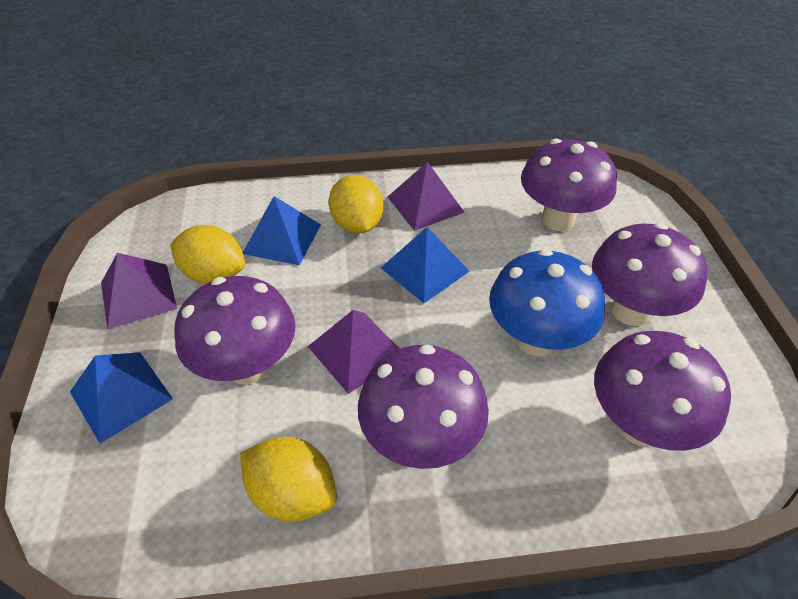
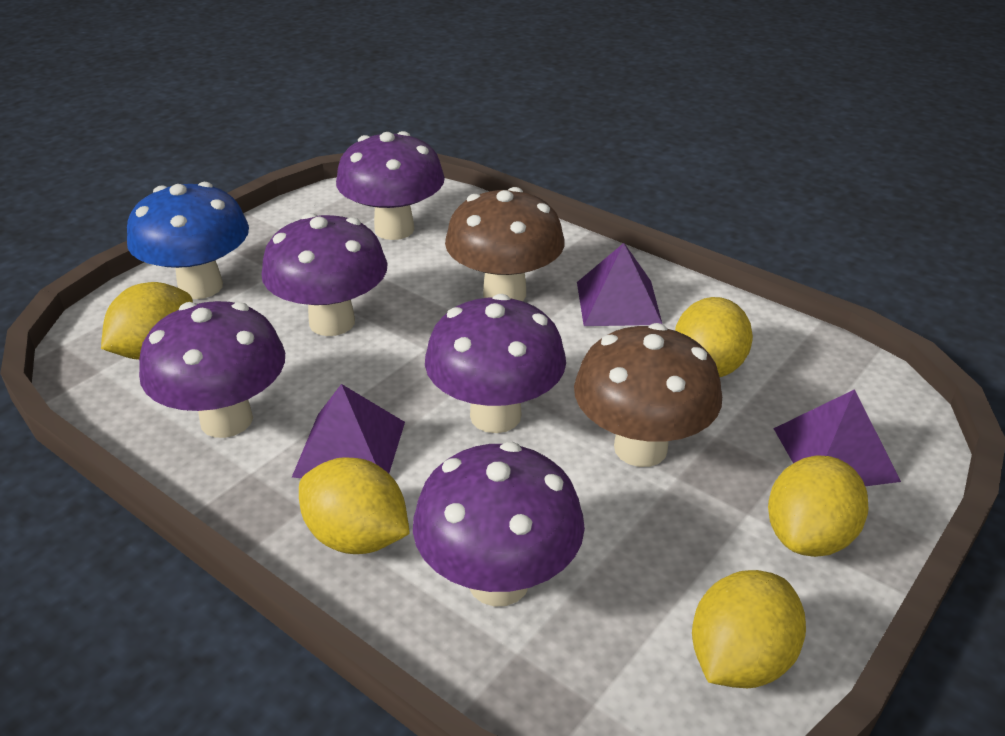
blue pyramid: 3 -> 0
brown mushroom: 0 -> 2
yellow lemon: 3 -> 5

